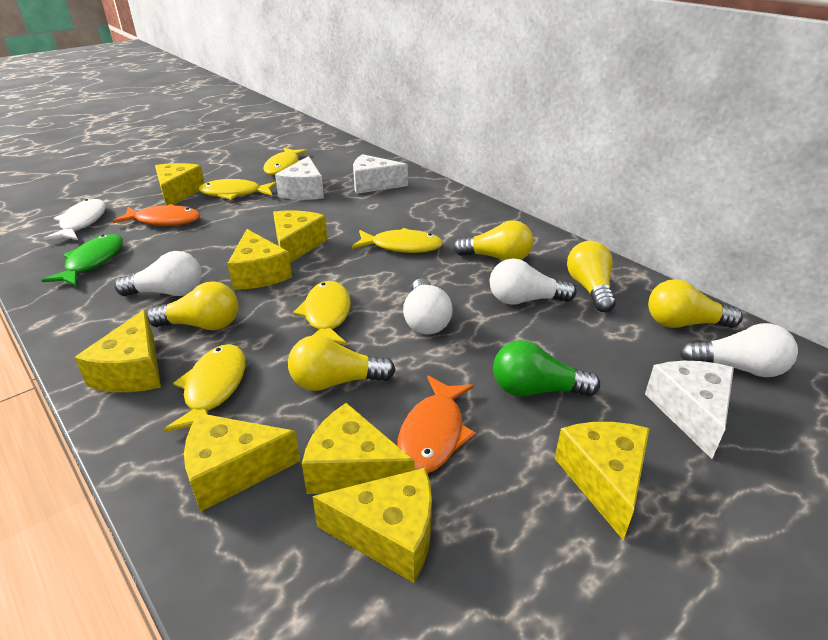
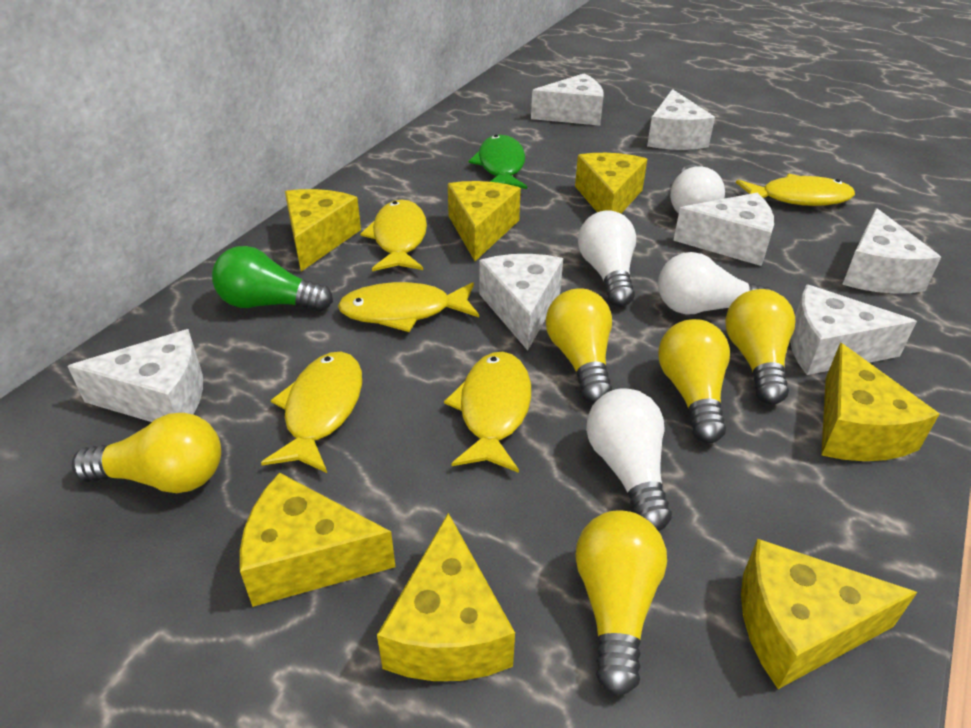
orange fish: 2 -> 0
white cheese: 3 -> 7
white fish: 1 -> 0
yellow cheese: 8 -> 7

